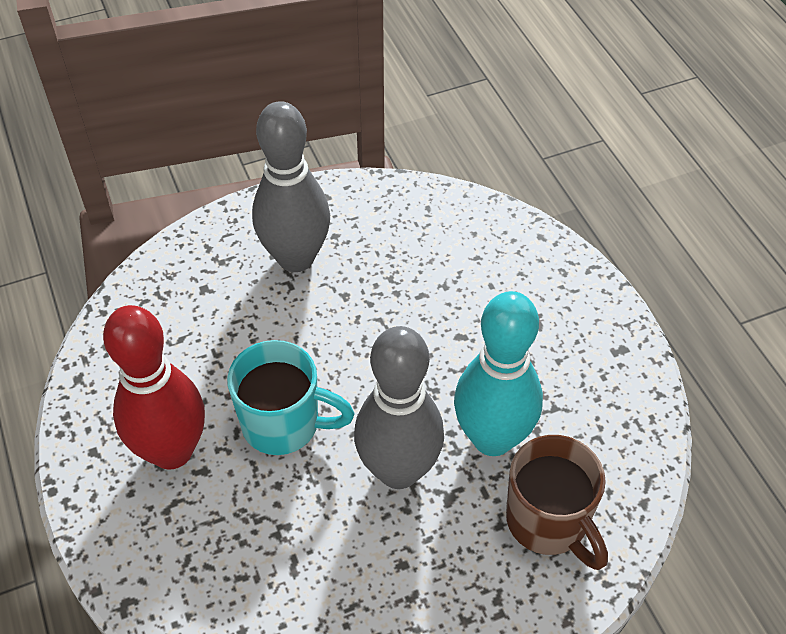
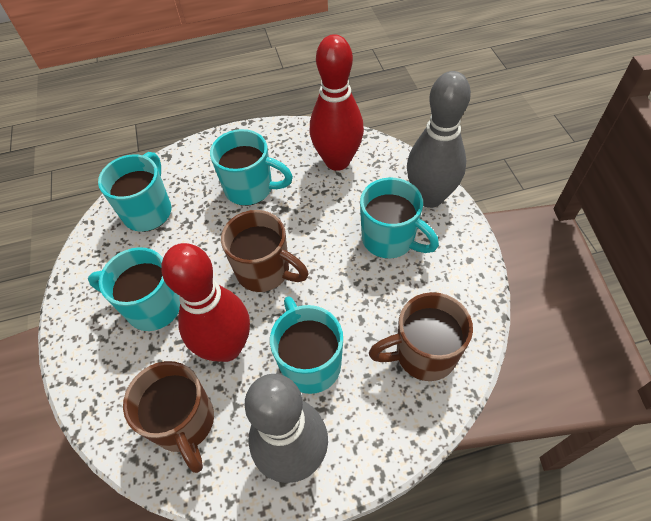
brown mug: 1 -> 3
red bowling pin: 1 -> 2
turquoise bowling pin: 1 -> 0
turquoise mug: 1 -> 5

